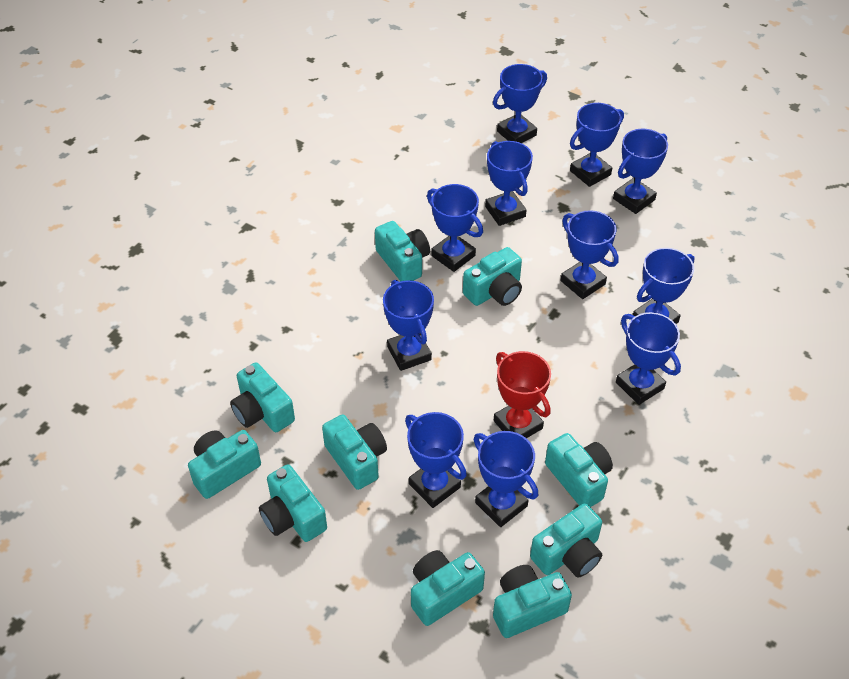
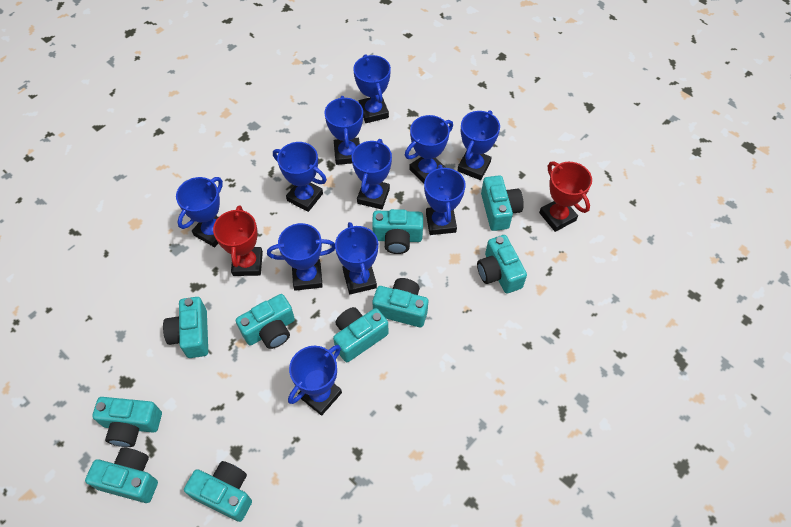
red trophy: 1 -> 2

